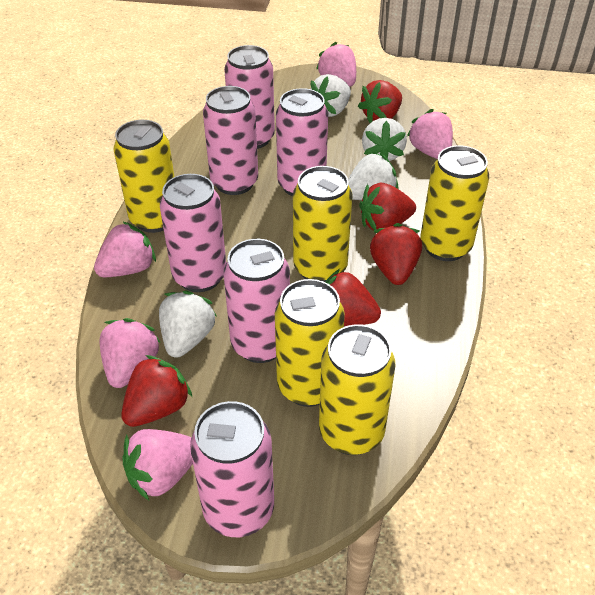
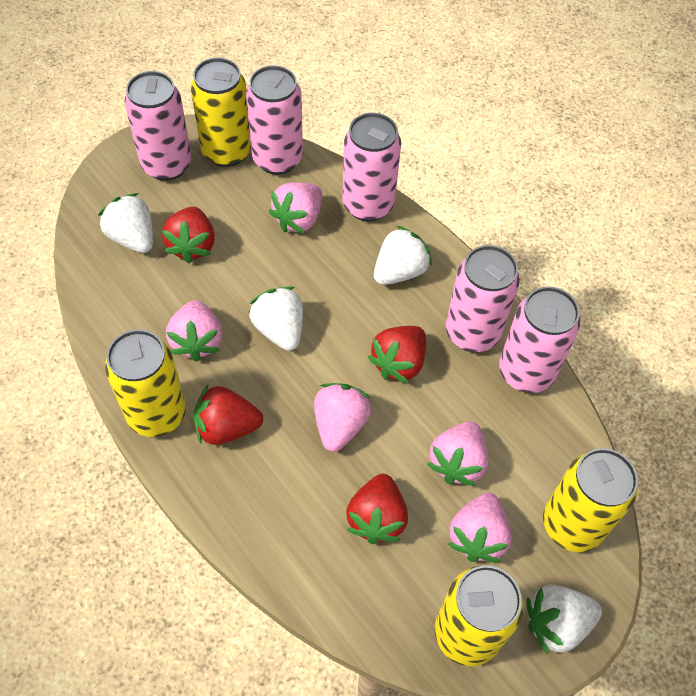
pink can: 6 -> 5
red strawberry: 5 -> 4
yellow can: 5 -> 4

